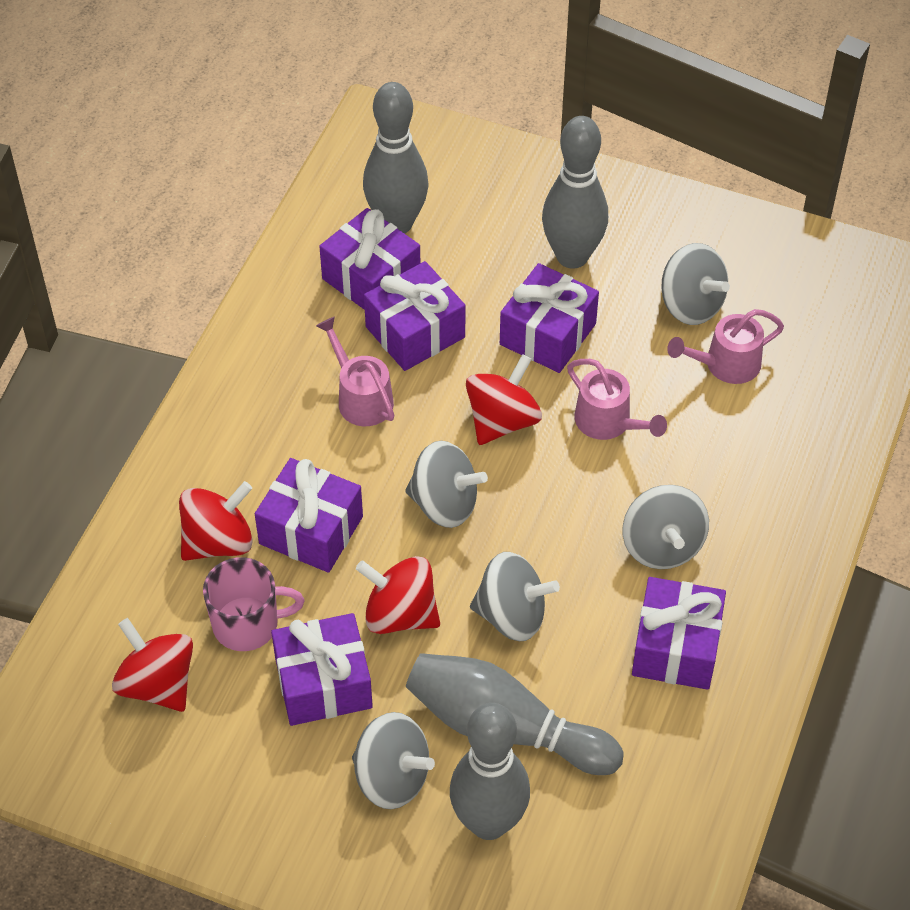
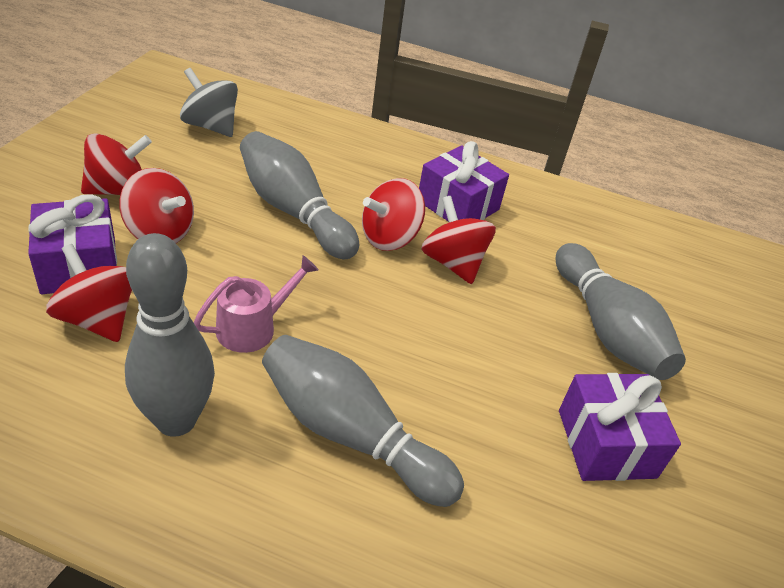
grey spinning top: 5 -> 1
pink mug: 1 -> 0
pink watering can: 3 -> 1
purple gift: 6 -> 3
red spinning top: 4 -> 5

